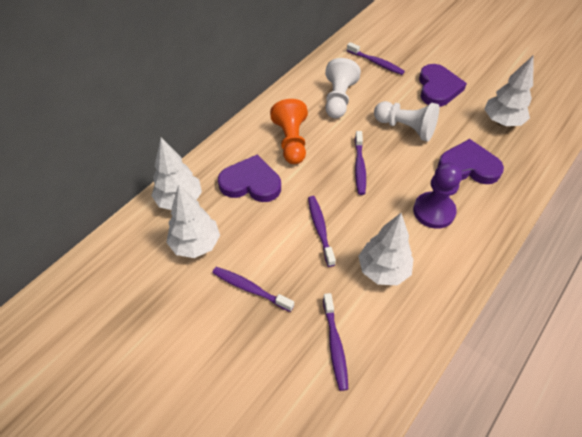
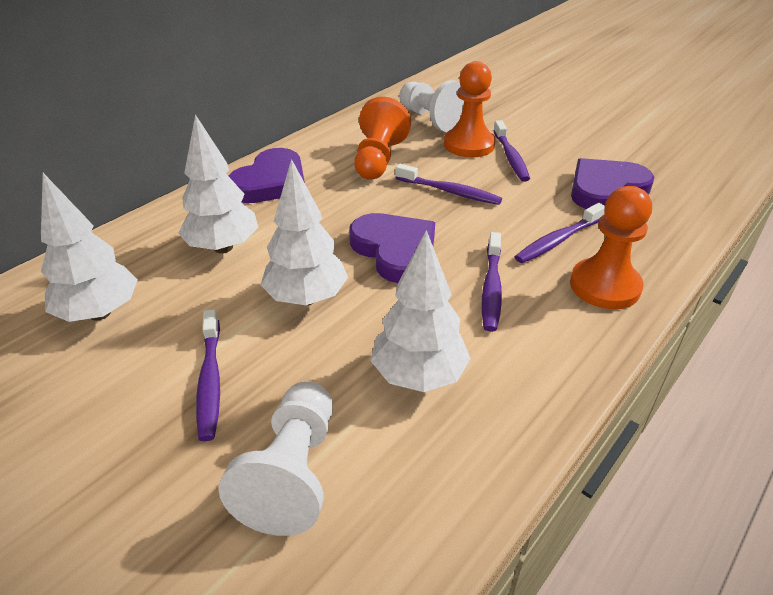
orange pawn: 1 -> 3
purple pawn: 1 -> 0

